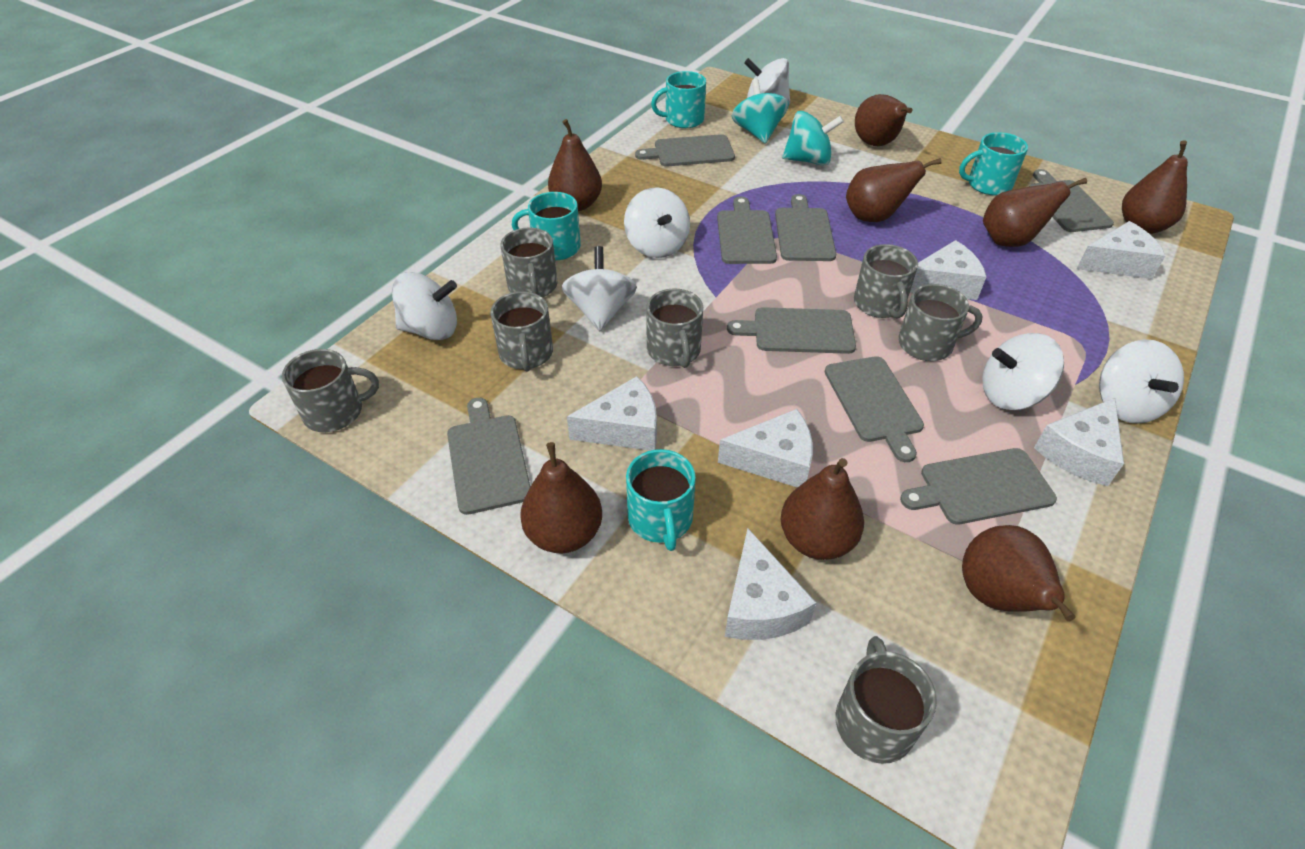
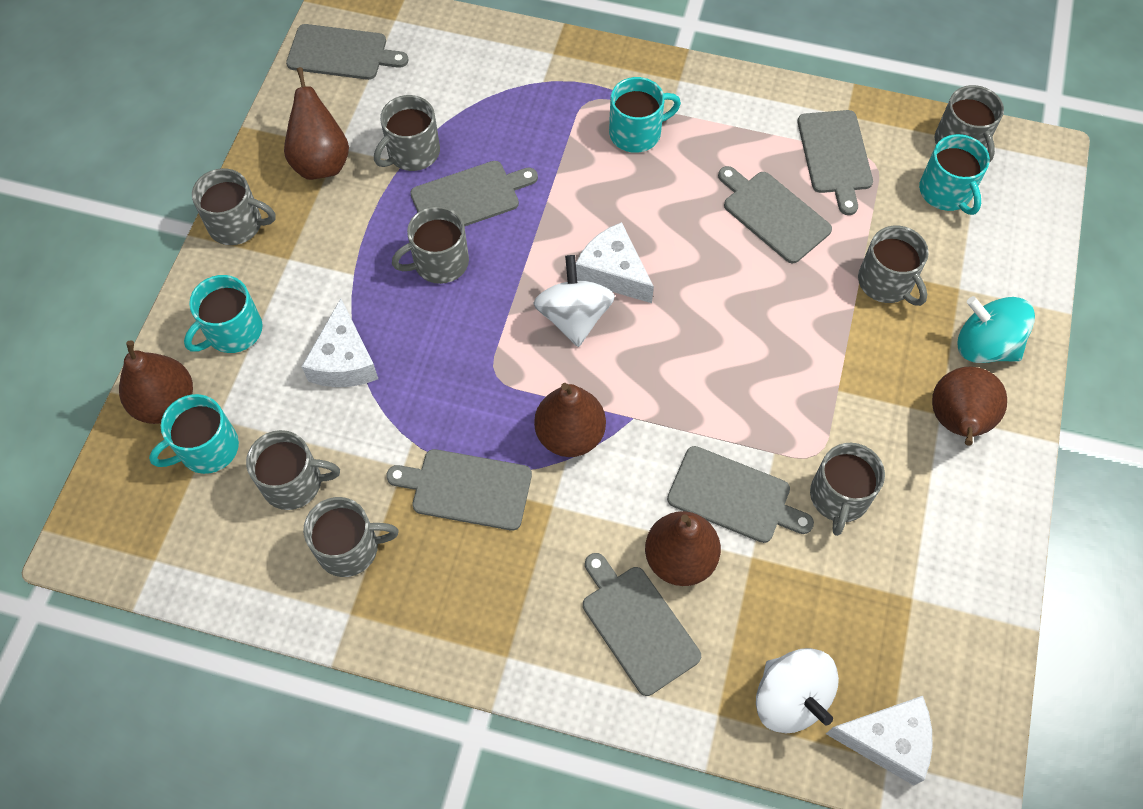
brown pear: 8 -> 5
grey cutting board: 8 -> 7
grey mug: 7 -> 8
turquoise spinning top: 2 -> 1
white cheese: 6 -> 3
white spinning top: 6 -> 2

